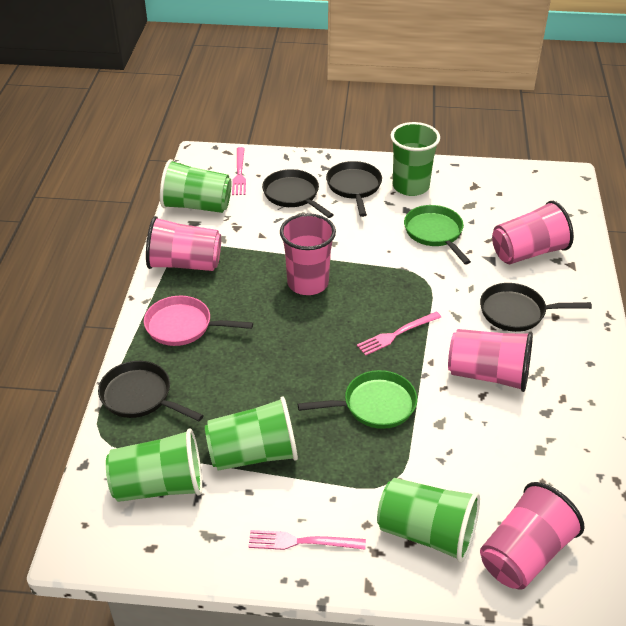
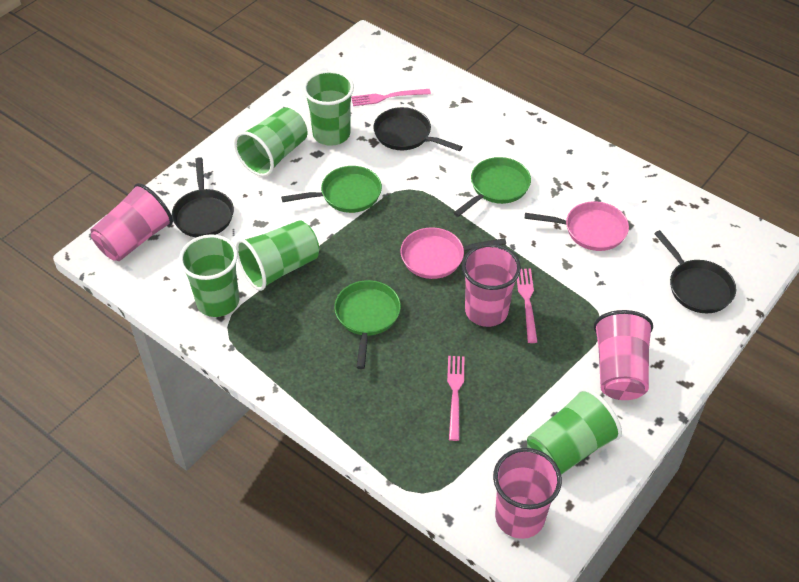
black pan: 4 -> 3
green pan: 2 -> 3
pink cup: 5 -> 4
pink pan: 1 -> 2

